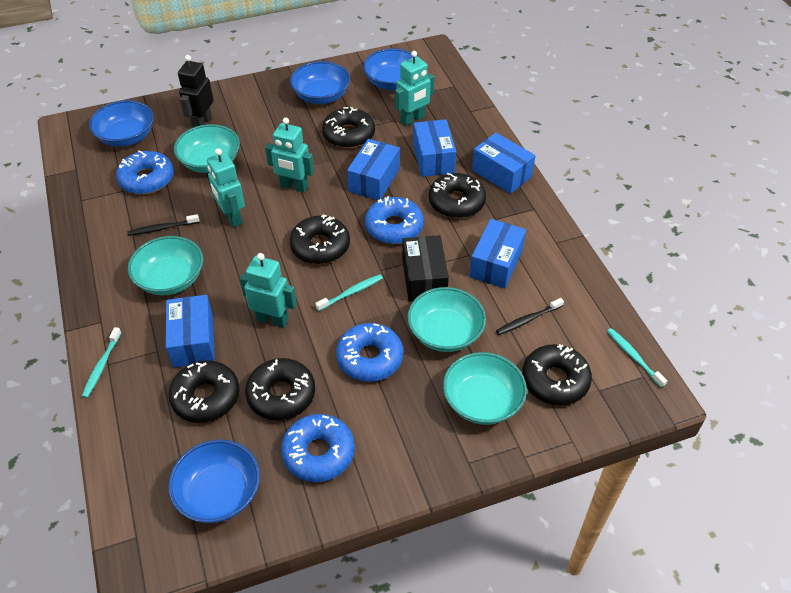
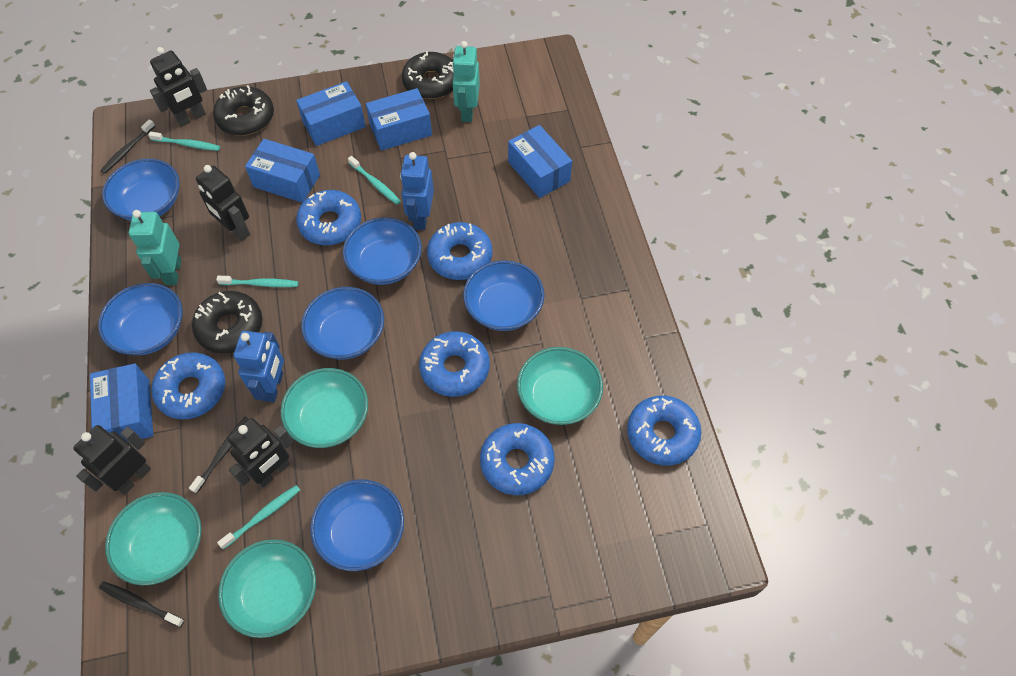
black box: 1 -> 0
black donut: 6 -> 3
black robot: 1 -> 4
black toothbrush: 2 -> 3
blue bowl: 4 -> 6
blue donut: 4 -> 6
blue robot: 0 -> 2
turquoise robot: 4 -> 2
turquoise toothbrush: 3 -> 4

